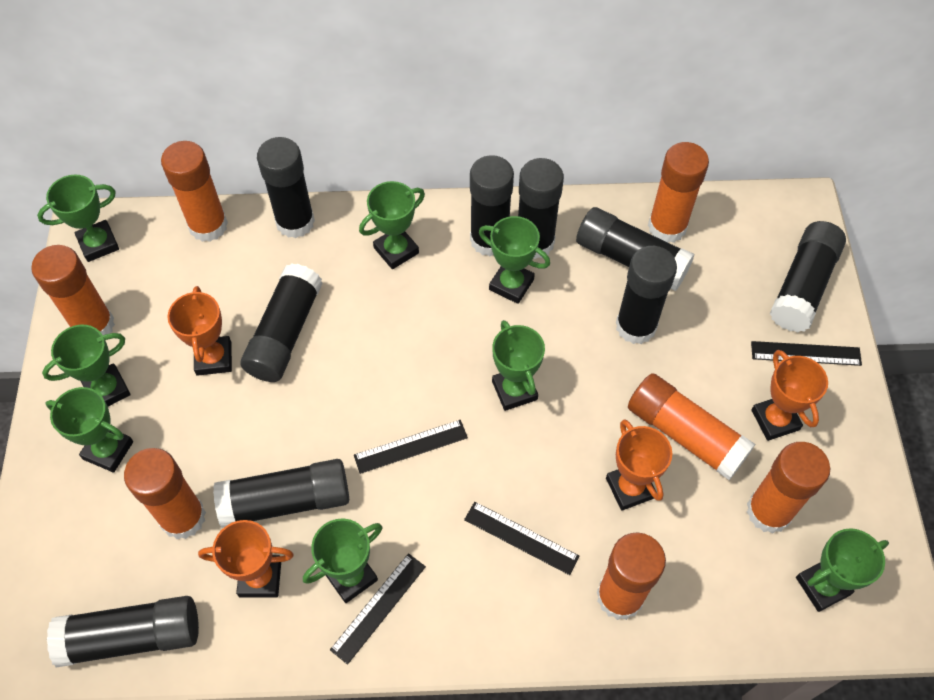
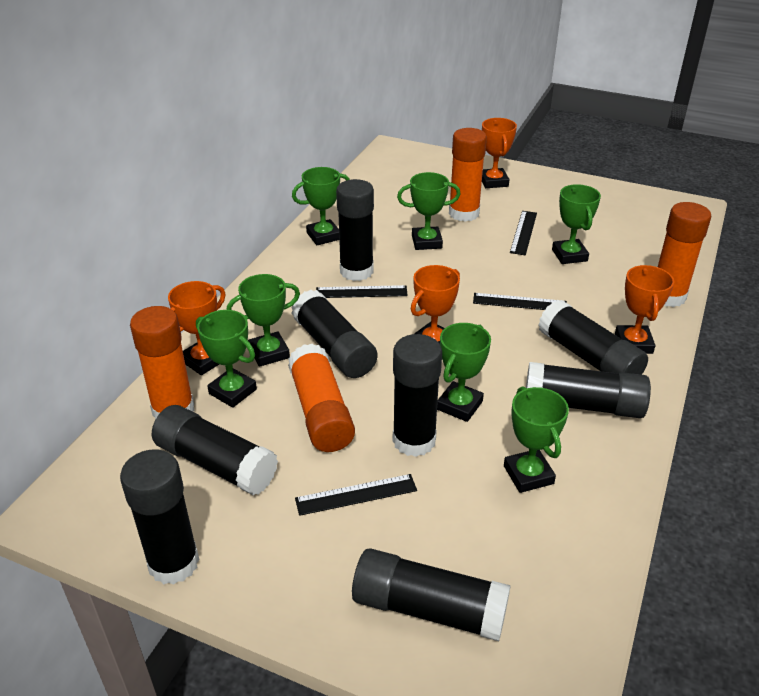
black glue stick: 9 -> 8
green trophy: 8 -> 7
orange glue stick: 7 -> 4

